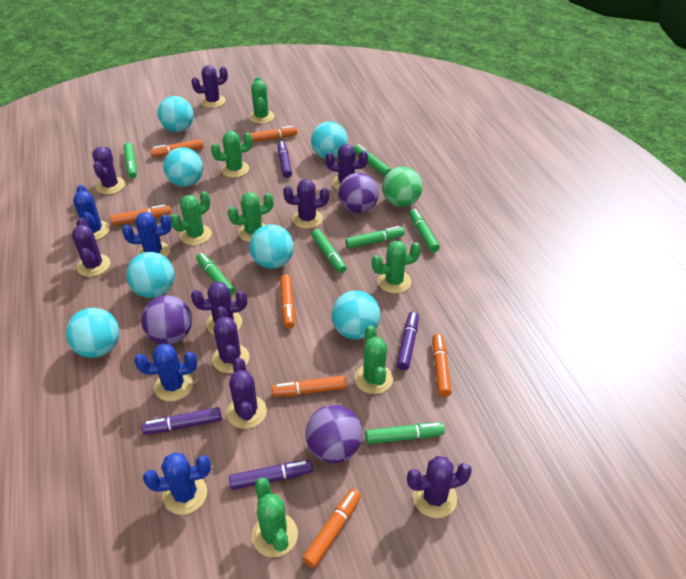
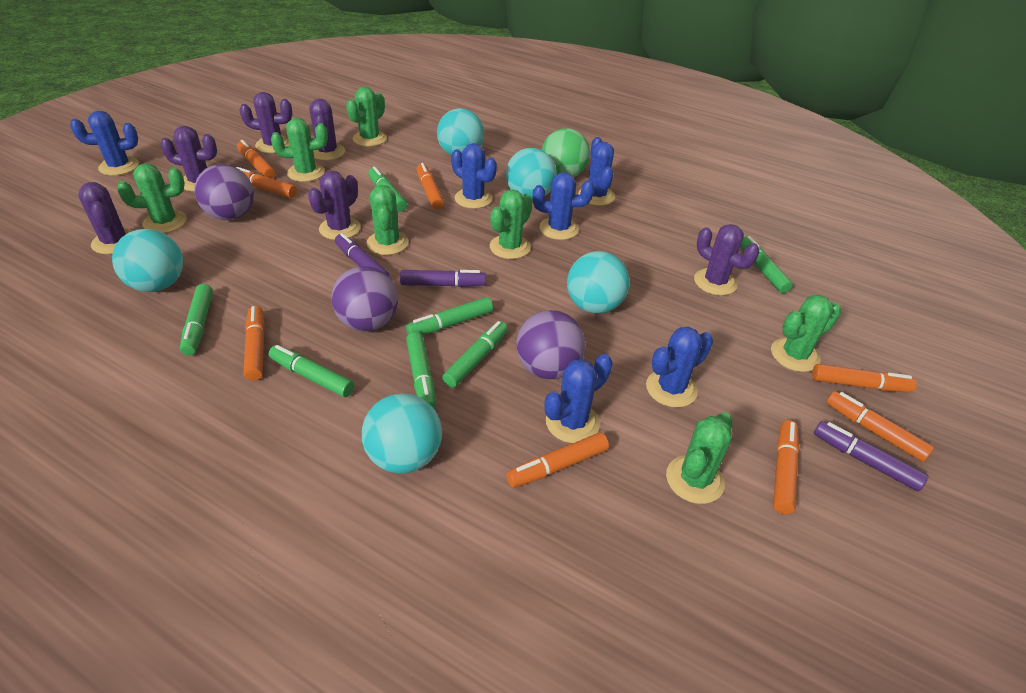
blue cactus: 4 -> 6
orange marker: 7 -> 8
purple cactus: 9 -> 6
purple marker: 4 -> 3
turquoise ball: 7 -> 5

